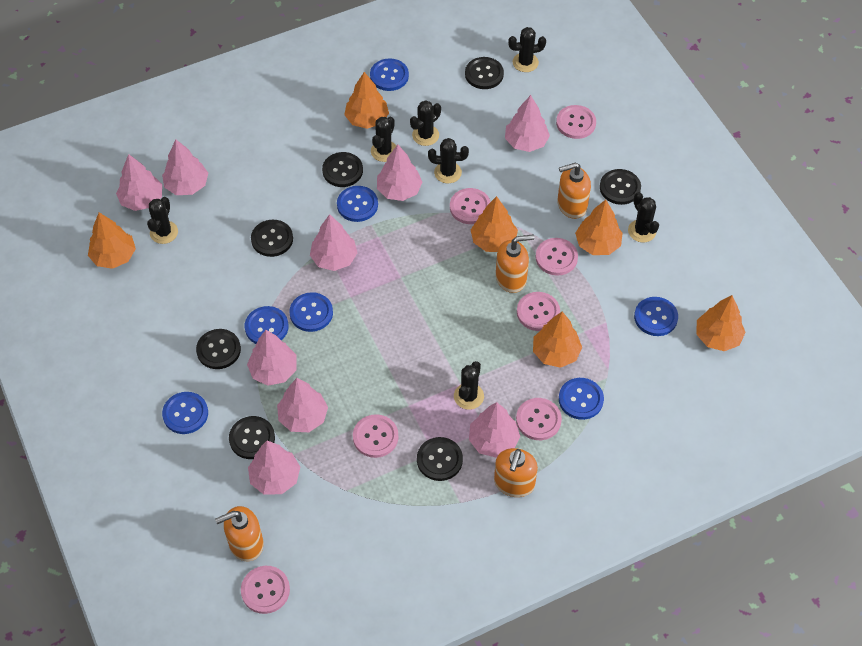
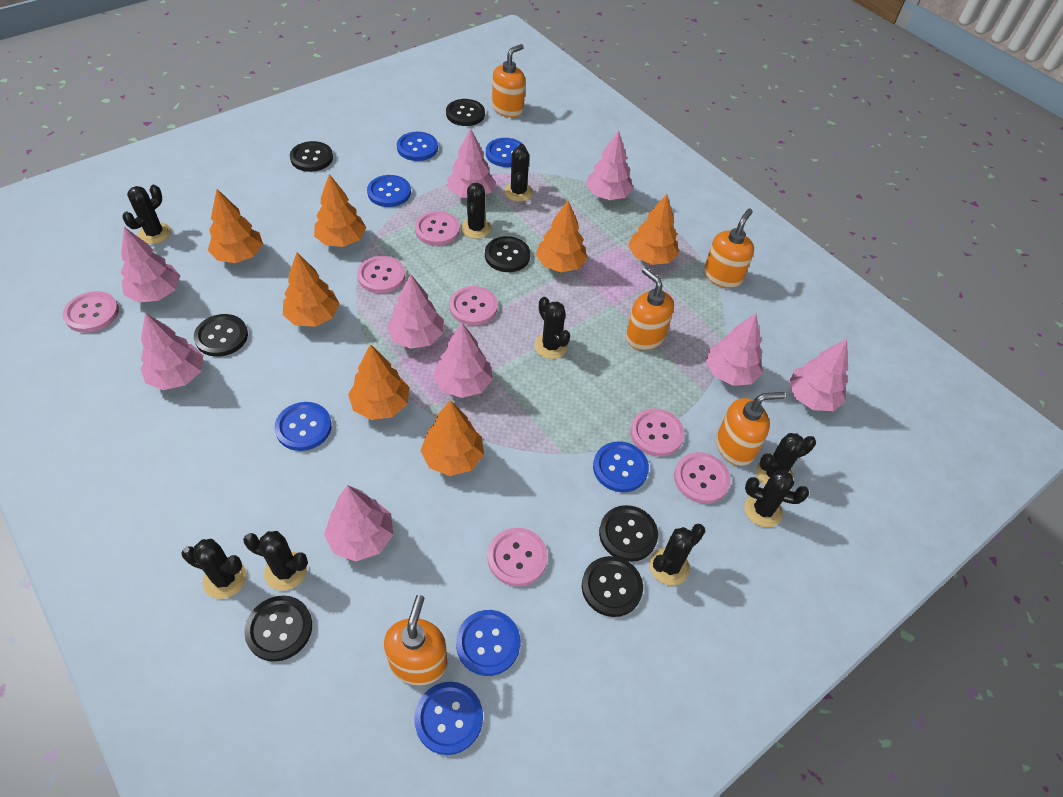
black cactus: 7 -> 9
orange soap dispenser: 4 -> 5
orange tree: 6 -> 7

